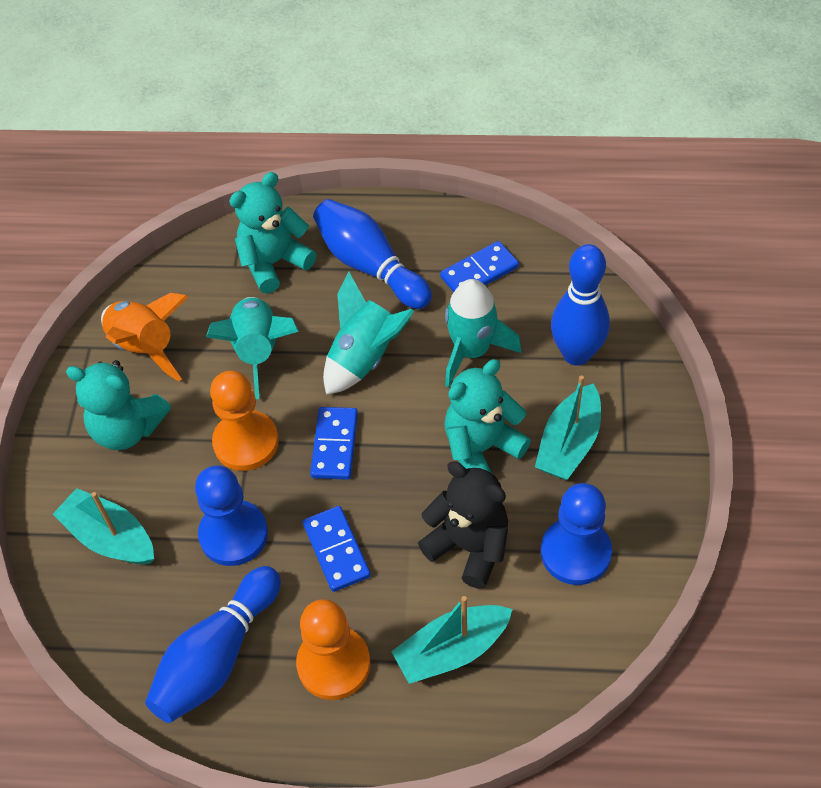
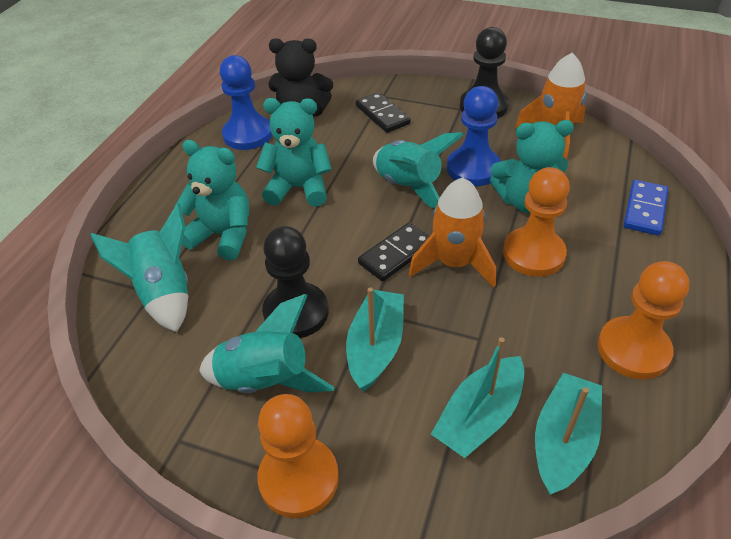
black domino: 0 -> 2
black pawn: 0 -> 2
blue bowling pin: 3 -> 0
blue domino: 3 -> 1
orange pawn: 2 -> 3
orange rocket: 1 -> 2

